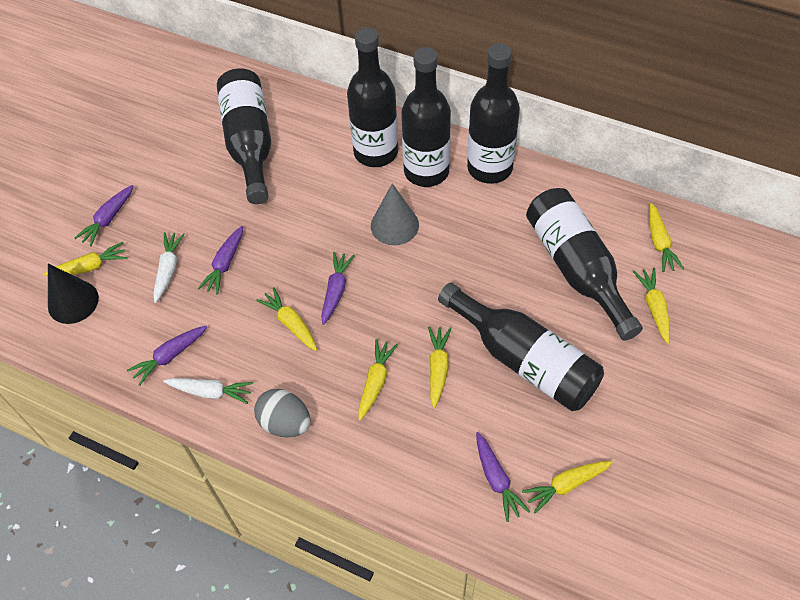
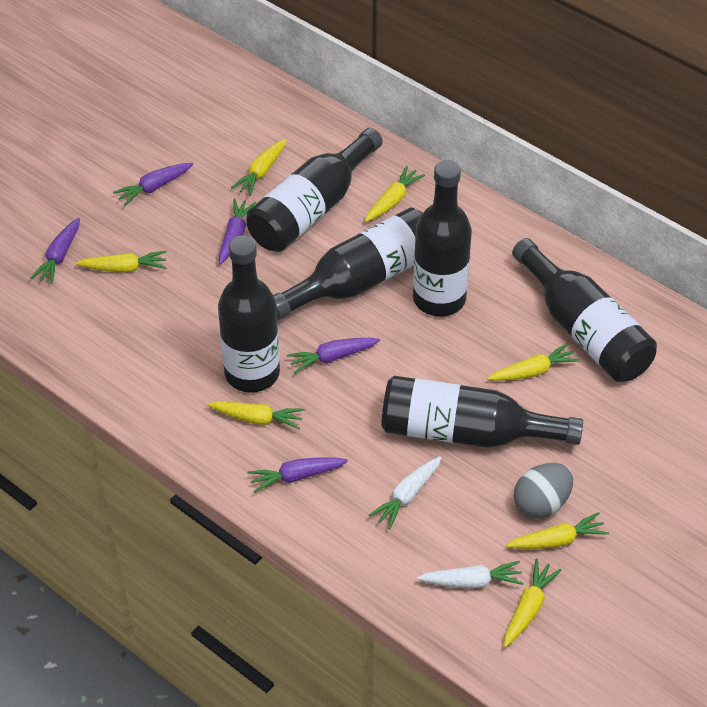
black cone: 1 -> 0
grey cone: 1 -> 0

